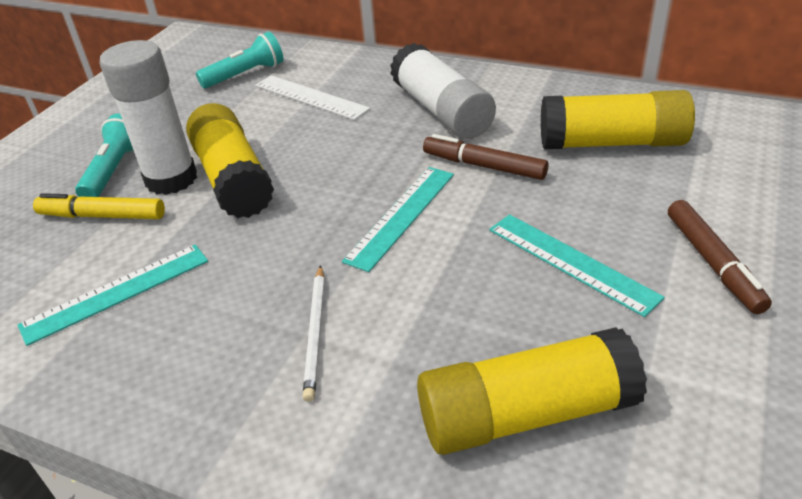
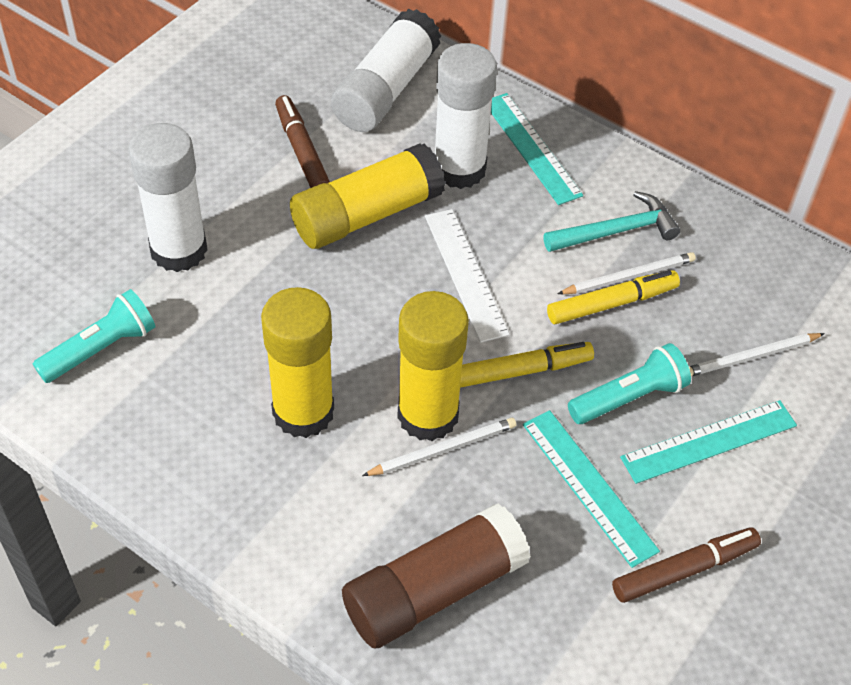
brown glue stick: 0 -> 1
turquoise hammer: 0 -> 1
white glue stick: 2 -> 3
white pencil: 1 -> 3
yellow marker: 1 -> 2

